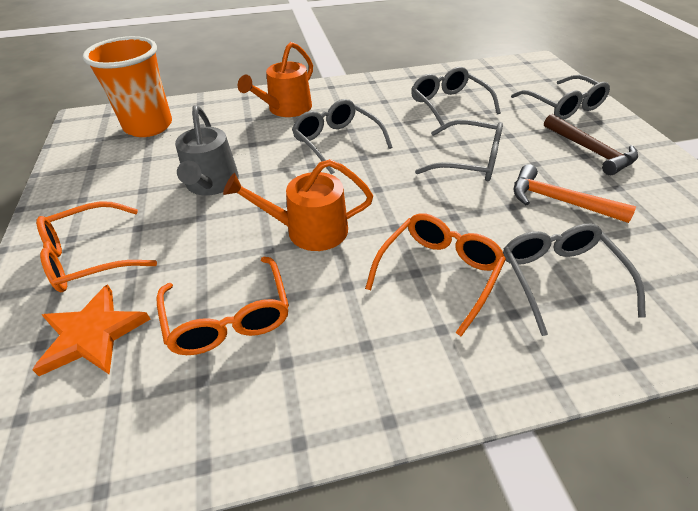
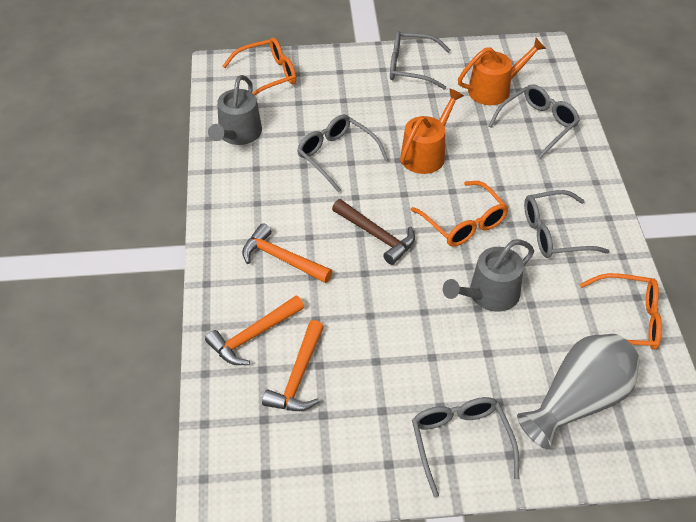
grey vase: 0 -> 1
grey watering can: 1 -> 2
orange cup: 1 -> 0
orange hammer: 1 -> 3
orange star: 1 -> 0

